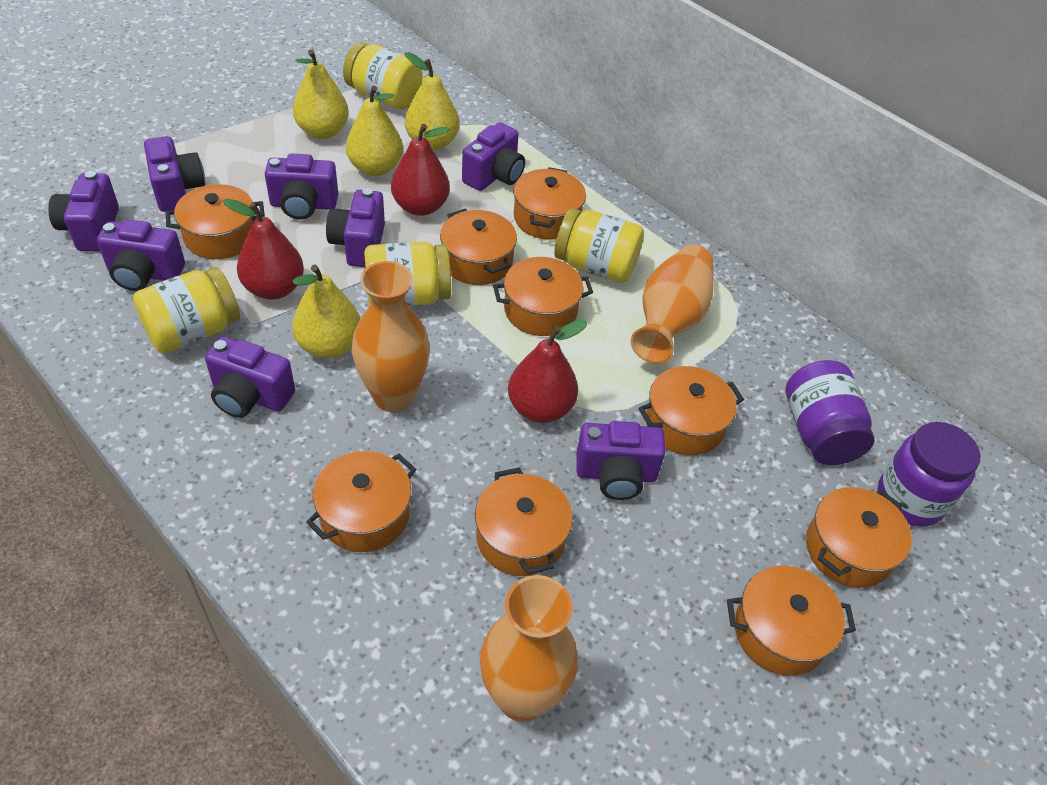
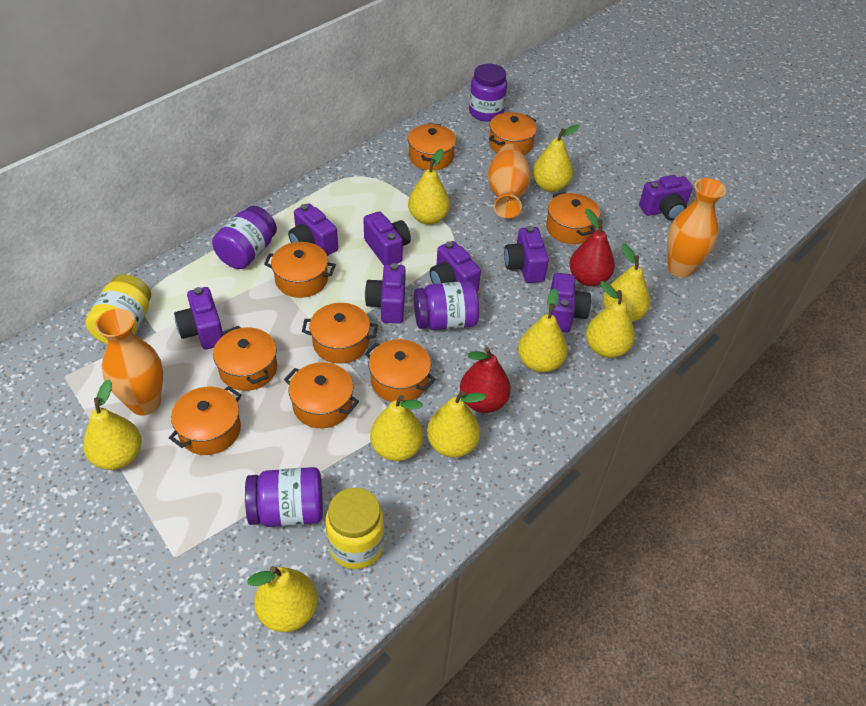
purple jar: 2 -> 4
red pear: 3 -> 2
yellow jar: 4 -> 2
yellow pear: 4 -> 9

